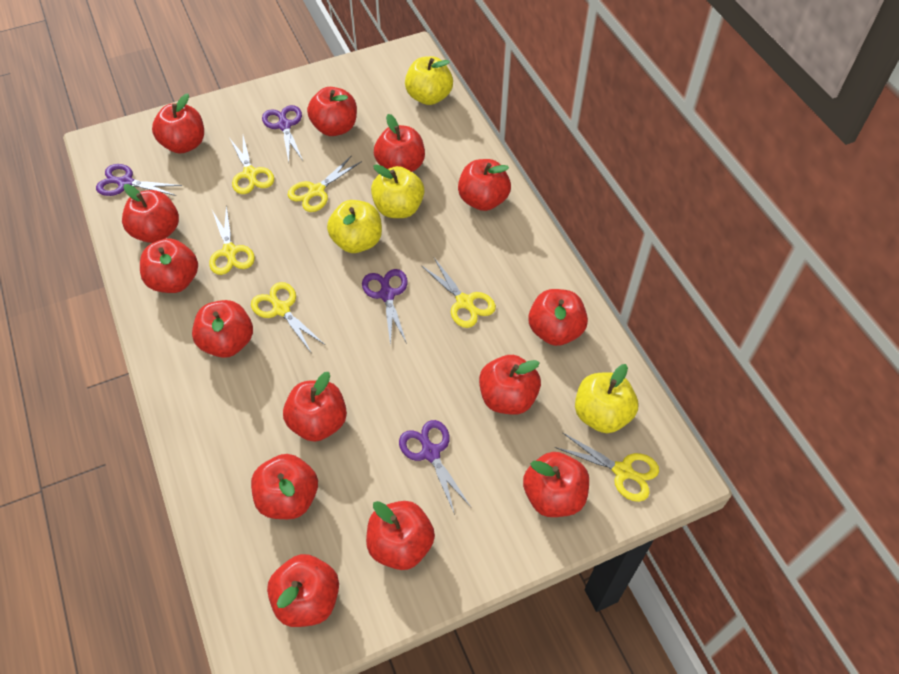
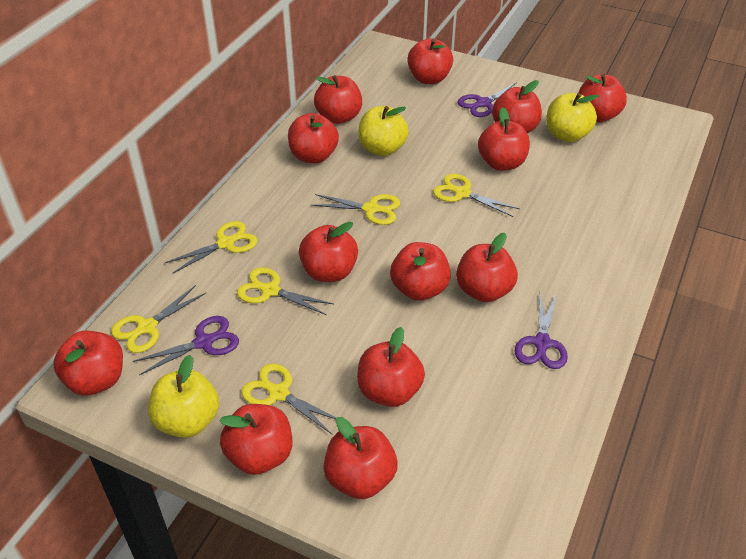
purple scissors: 4 -> 3
red apple: 14 -> 13
yellow apple: 4 -> 3

